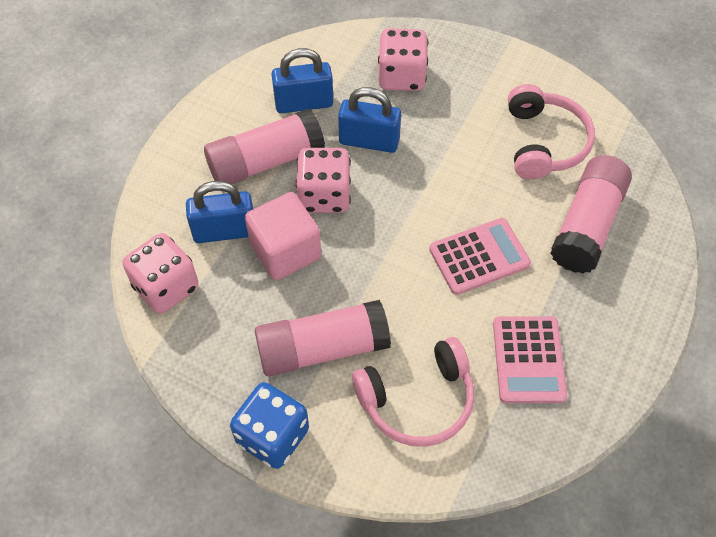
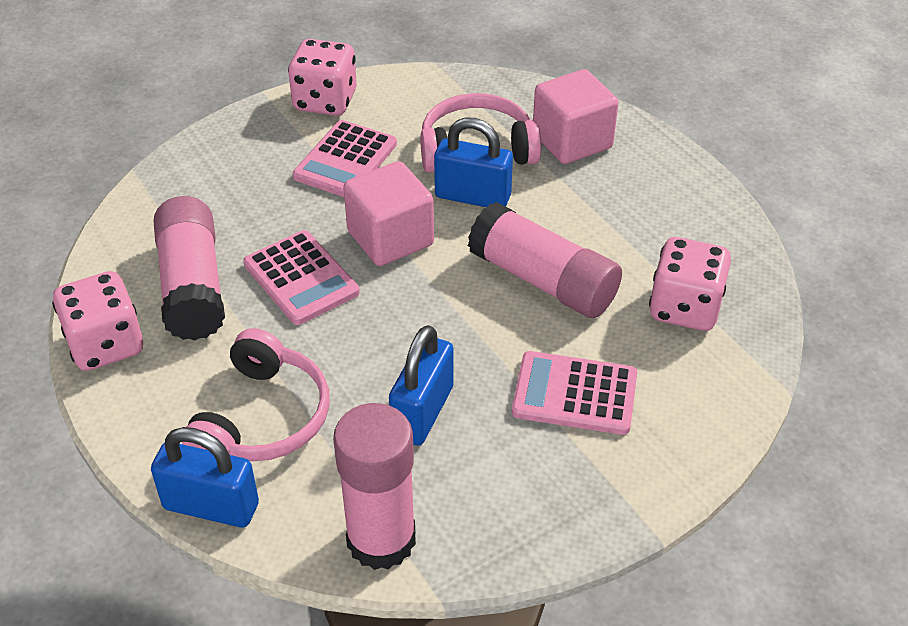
blue dice: 1 -> 0
pink calculator: 2 -> 3
pink cube: 1 -> 2

